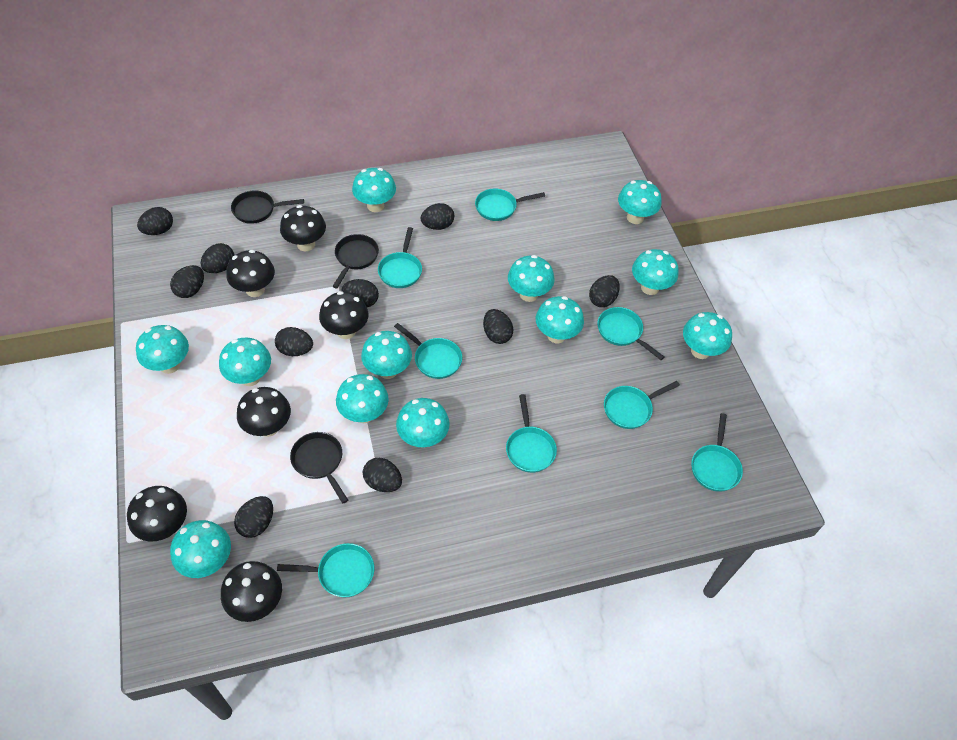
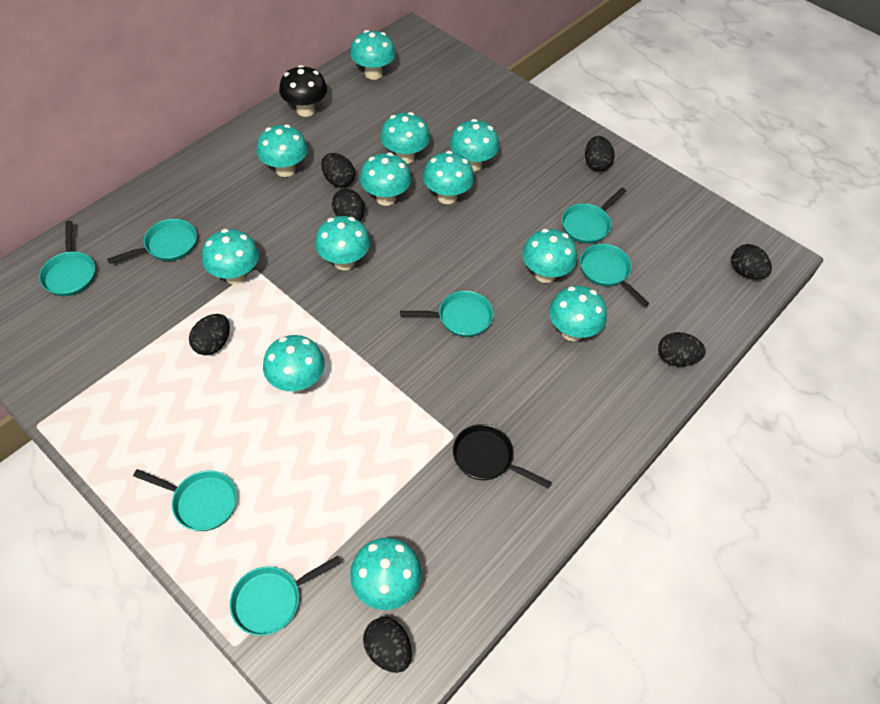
black egg: 10 -> 7
black mushroom: 6 -> 1
black pan: 3 -> 1
turquoise pan: 8 -> 7

